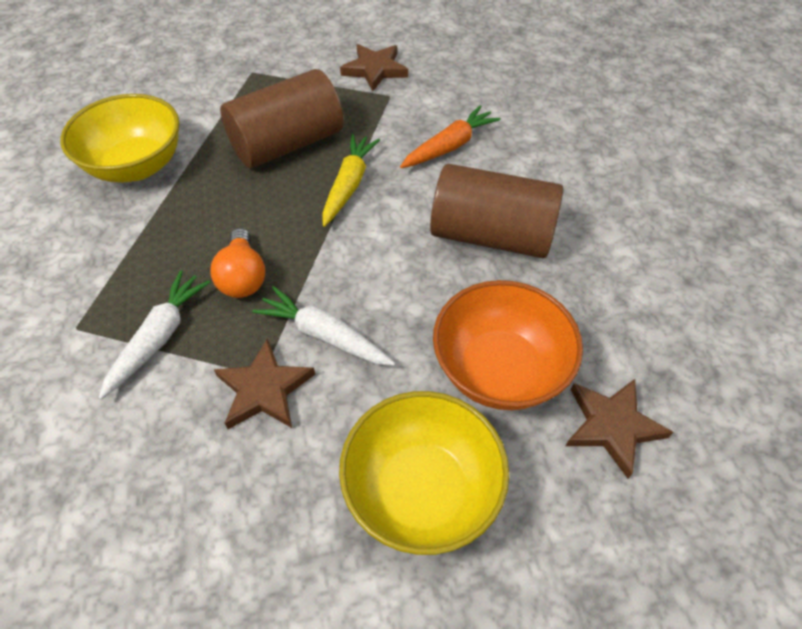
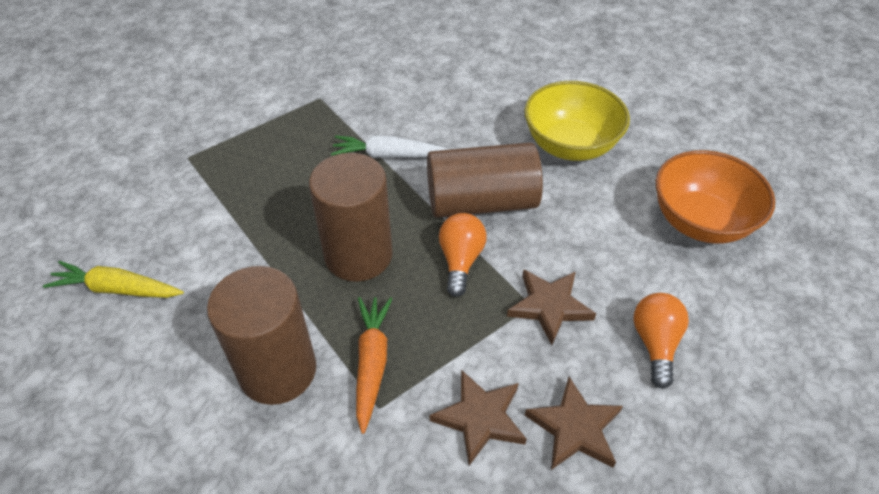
brown cylinder: 2 -> 3
orange light bulb: 1 -> 2
white carrot: 2 -> 1
yellow bowl: 2 -> 1

